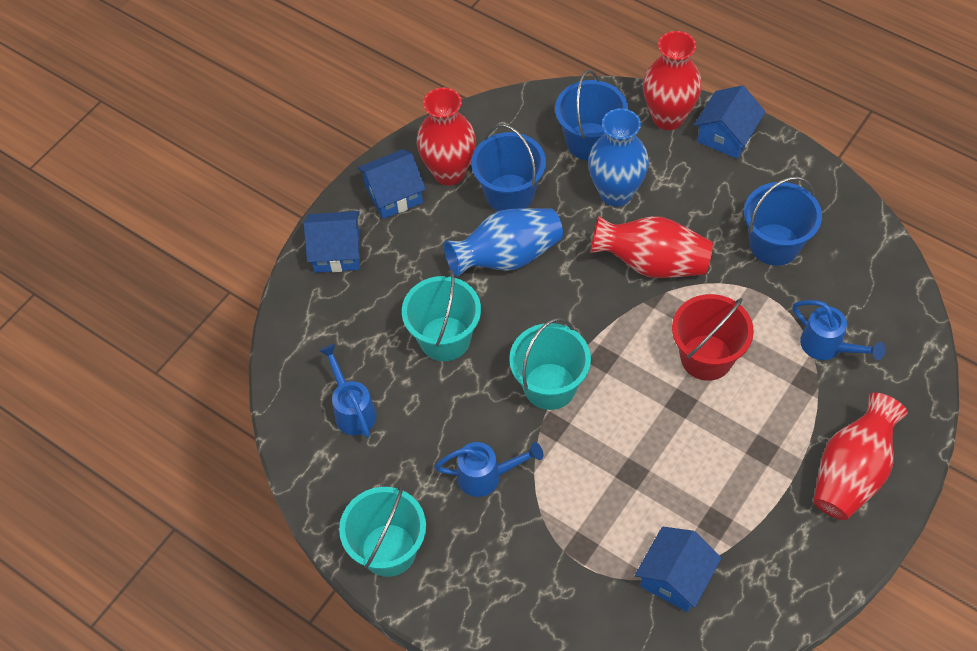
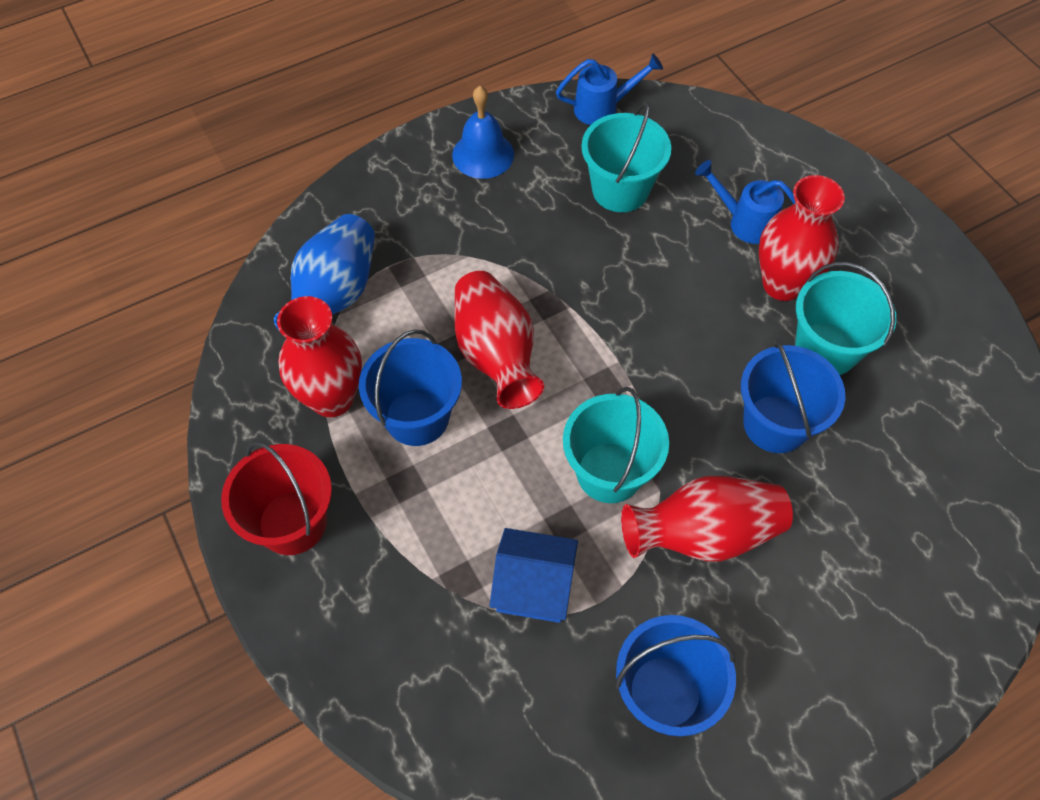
blue bell: 0 -> 1
blue house: 4 -> 1
blue vase: 2 -> 1
blue watering can: 3 -> 2

